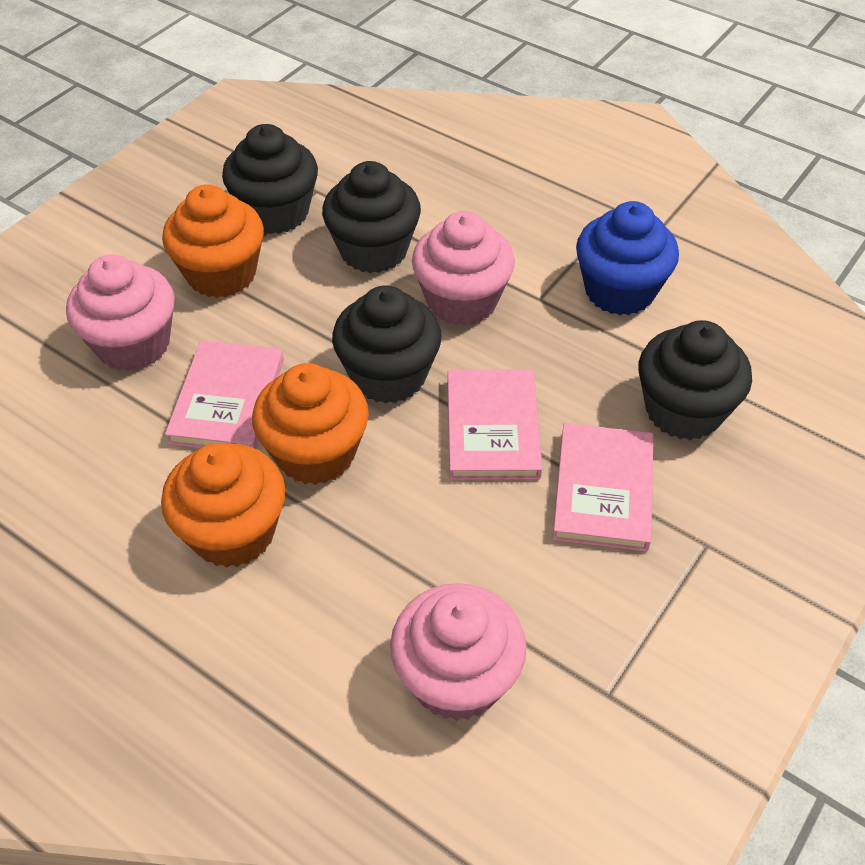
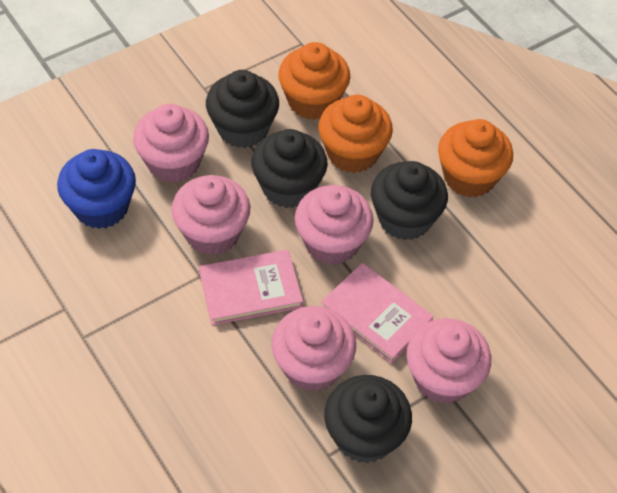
pink book: 3 -> 2
pink cupcake: 3 -> 5

